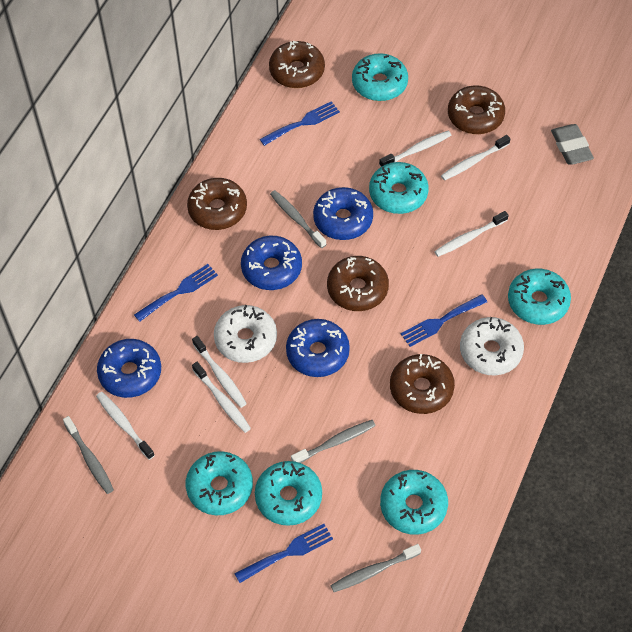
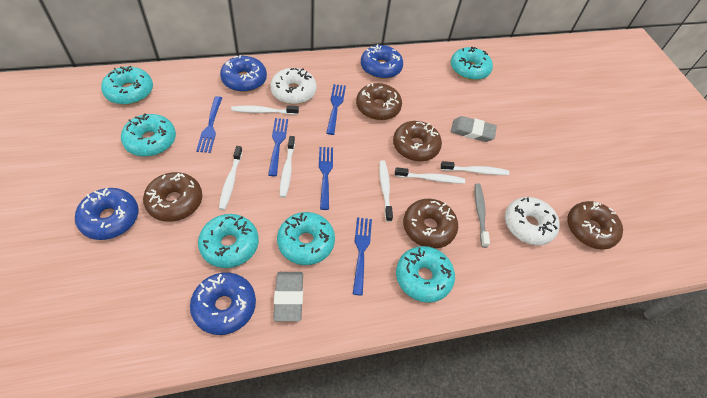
blue fork: 4 -> 5
grey eraser: 1 -> 2
grey toothbrush: 4 -> 1

